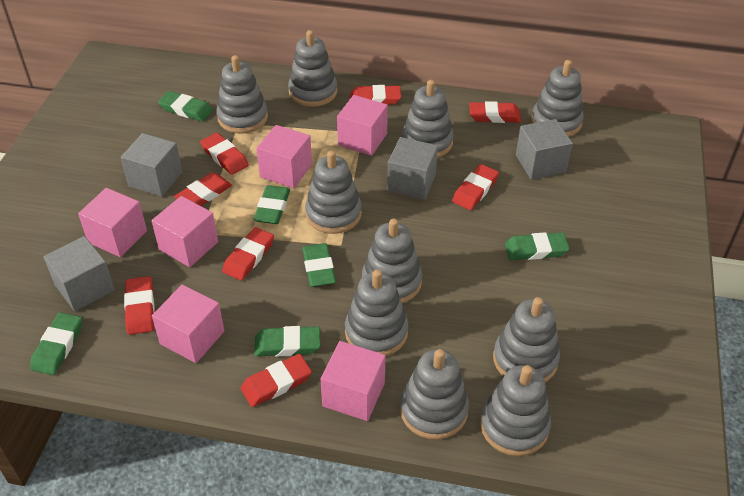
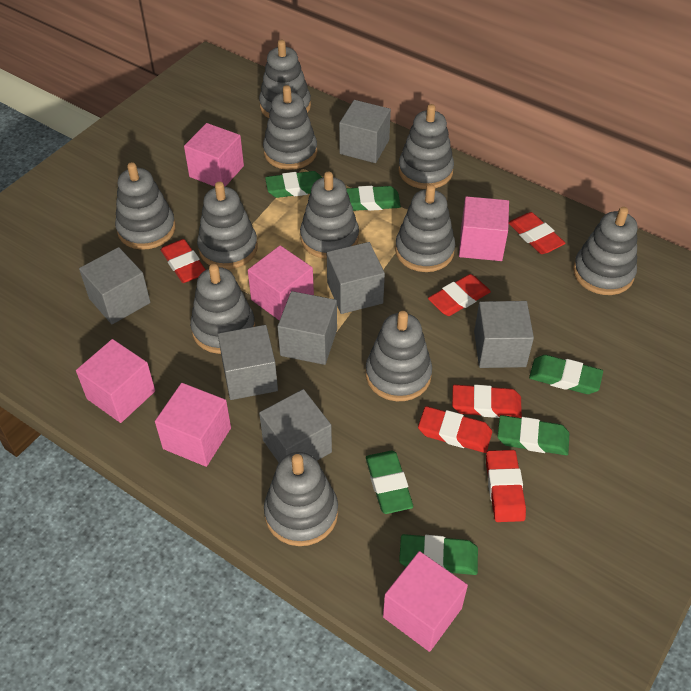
grey cube: 4 -> 7
grey stacking toy: 10 -> 11
red eraser: 8 -> 6

